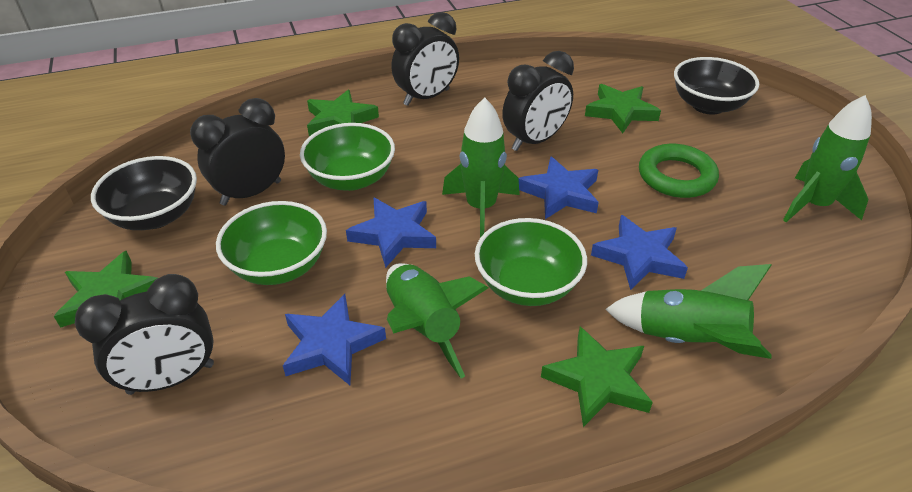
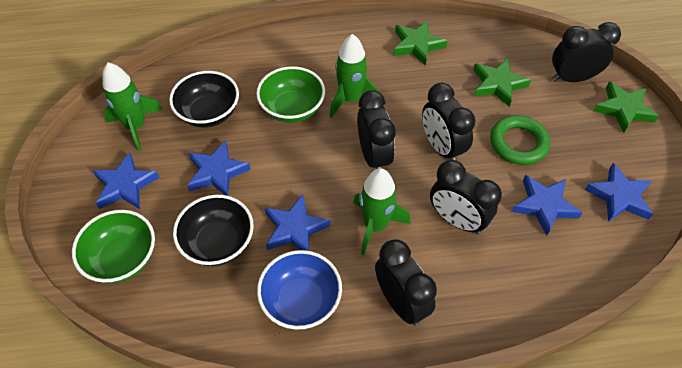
black clock: 4 -> 5
blue bowl: 0 -> 1
blue star: 4 -> 5
green bowl: 3 -> 2
green rocket: 4 -> 3
green star: 4 -> 3

